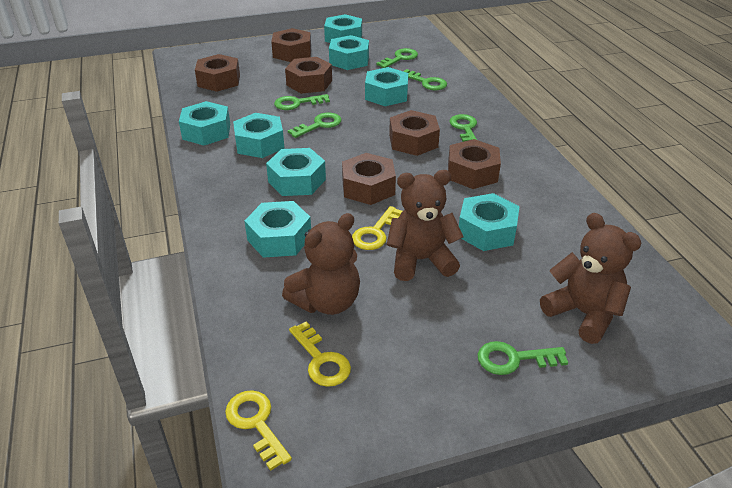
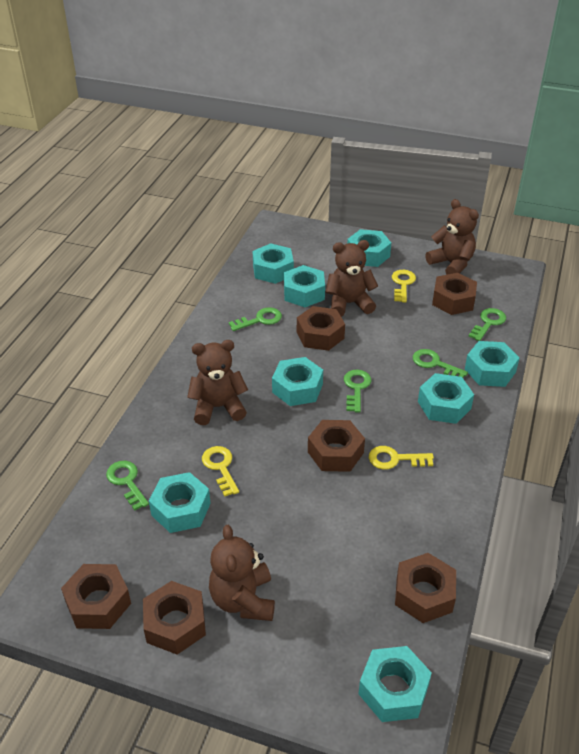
brown teddy bear: 3 -> 4
green key: 6 -> 5

